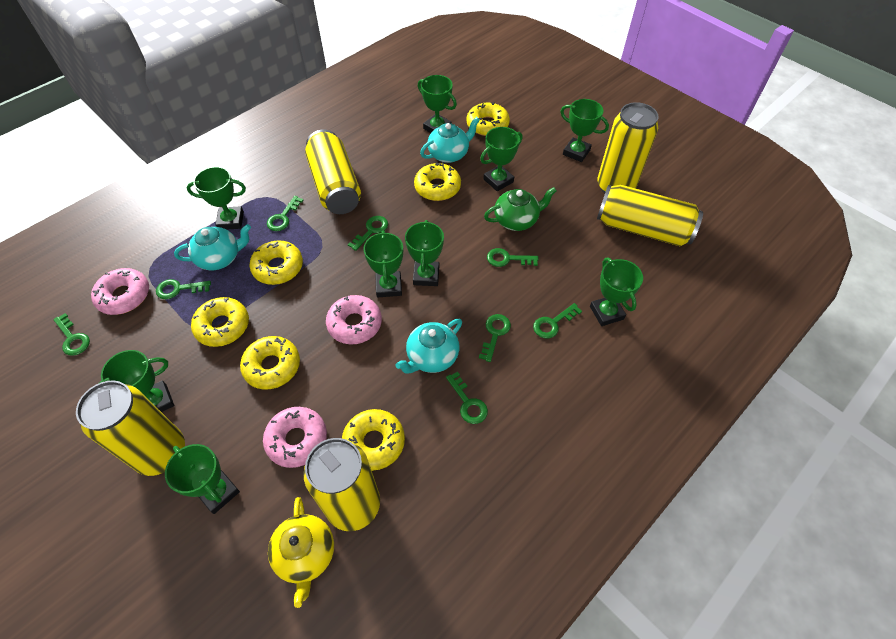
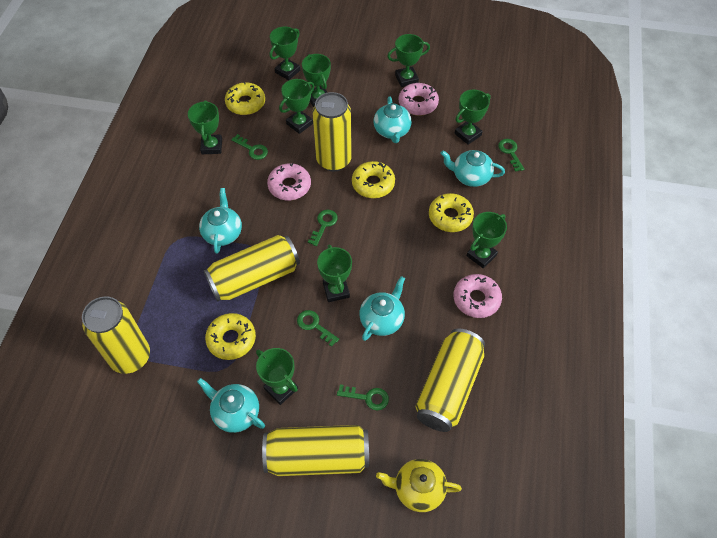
green key: 8 -> 5
green teapot: 1 -> 0
turquoise teapot: 3 -> 5
yellow donut: 6 -> 4

